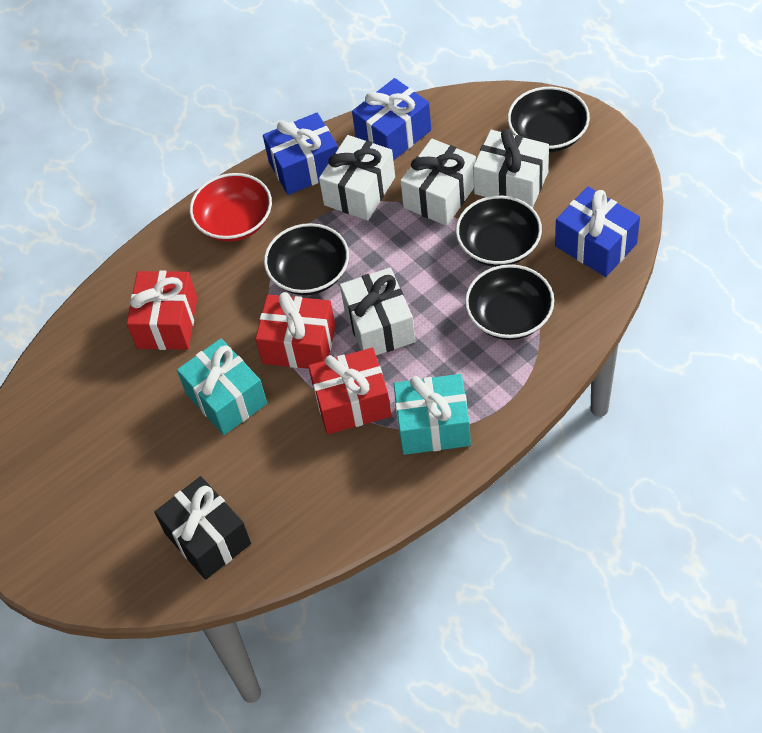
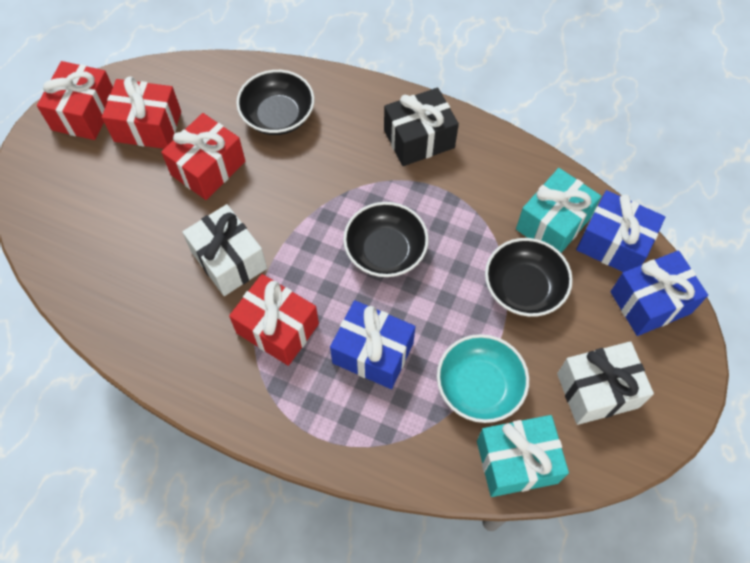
black bowl: 4 -> 3
red bowl: 1 -> 0
red gift: 3 -> 4
turquoise bowl: 0 -> 1
white gift: 4 -> 2

